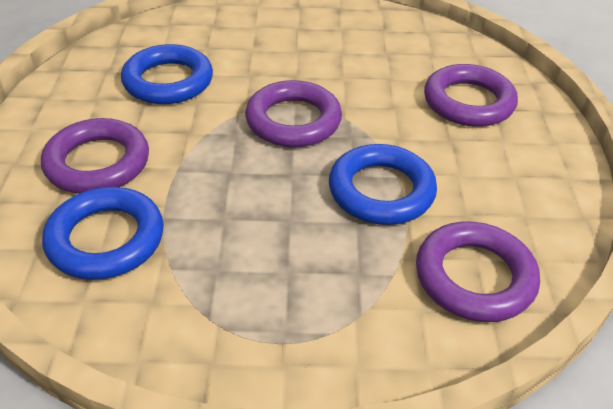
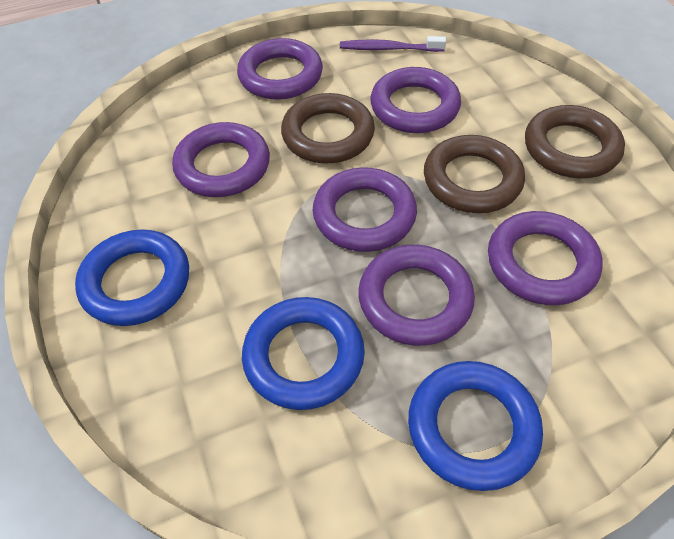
brown ring: 0 -> 3
purple ring: 4 -> 6
purple toothbrush: 0 -> 1

